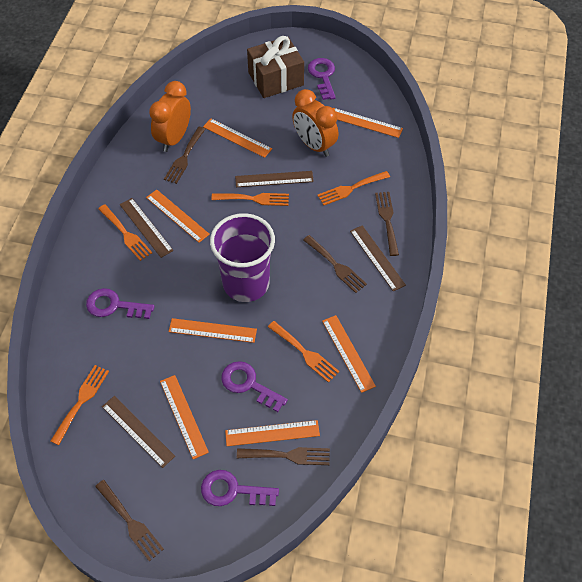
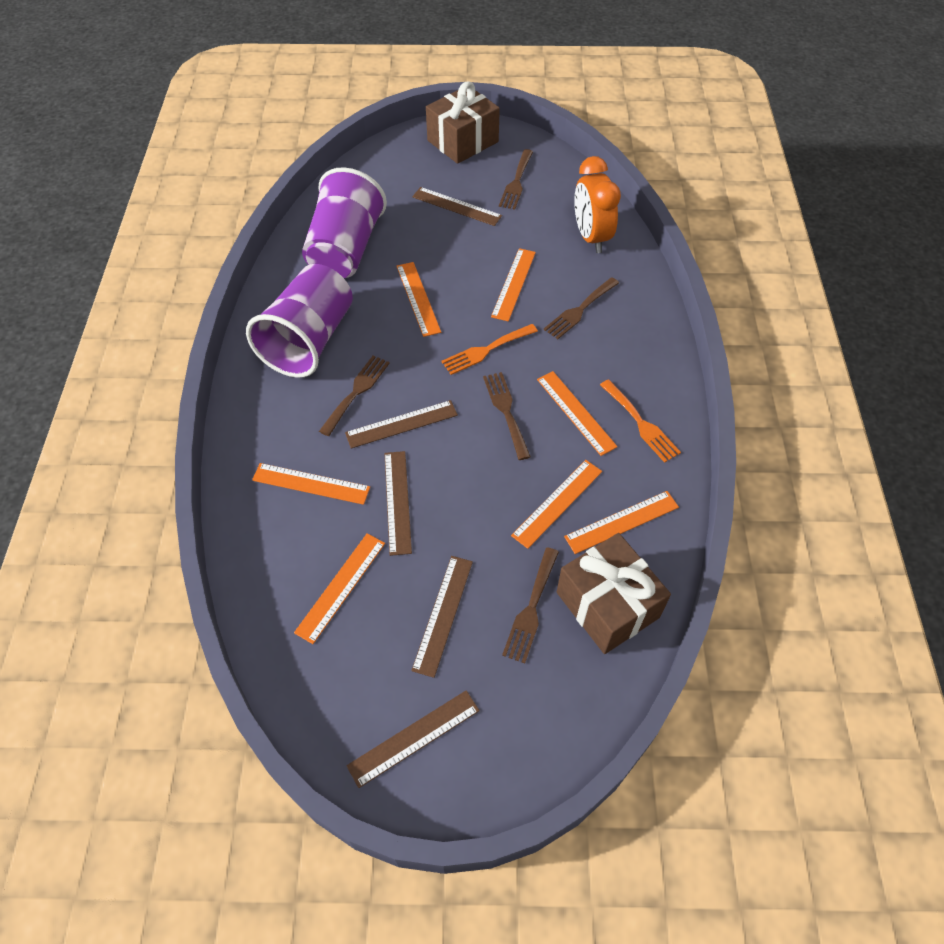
brown gift: 1 -> 2
brown ruler: 4 -> 5
orange clock: 2 -> 1
orange fork: 5 -> 2
purple cup: 1 -> 2
purple key: 4 -> 0

